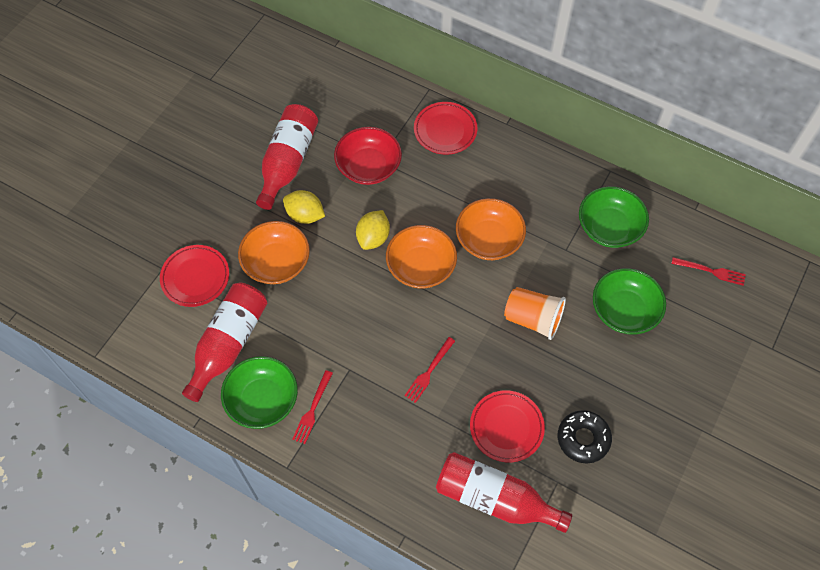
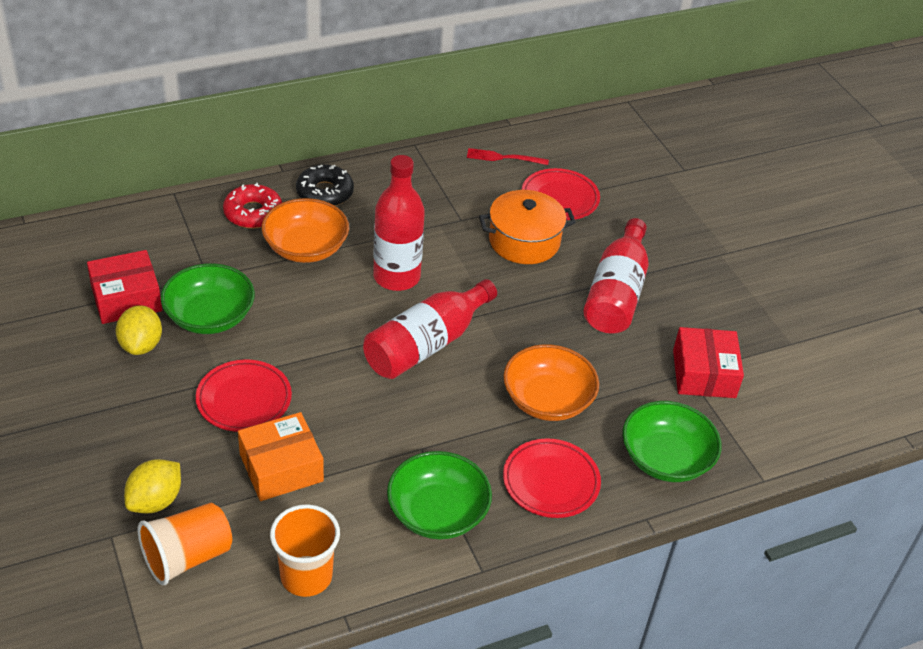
orange bowl: 3 -> 2
orange box: 0 -> 1
orange cup: 1 -> 2
orange pot: 0 -> 1
red bowl: 1 -> 0
red box: 0 -> 2
red donut: 0 -> 1
red fork: 3 -> 1

